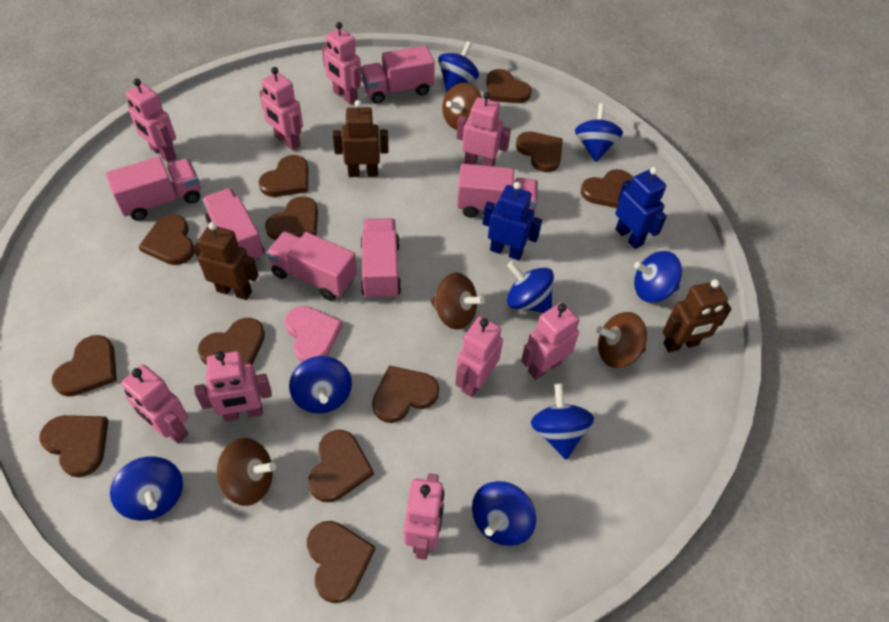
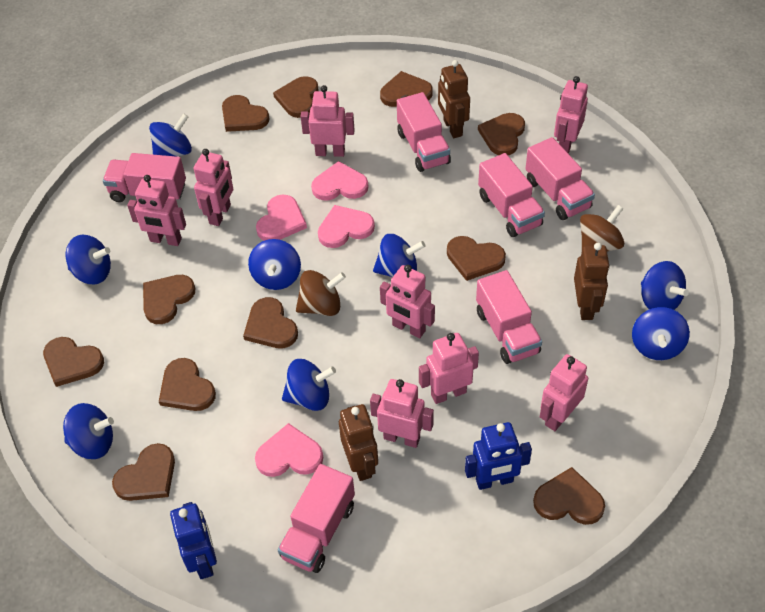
brown heart: 12 -> 11
brown spinning top: 4 -> 2
pink heart: 1 -> 4
pink robot: 9 -> 8

